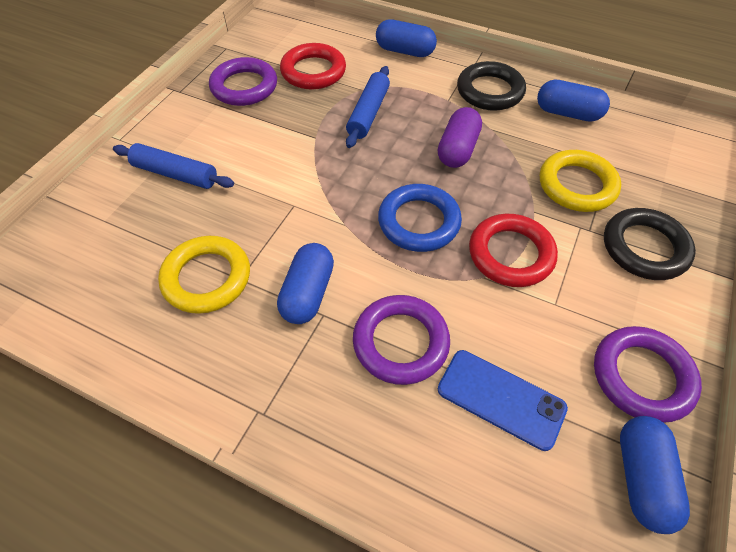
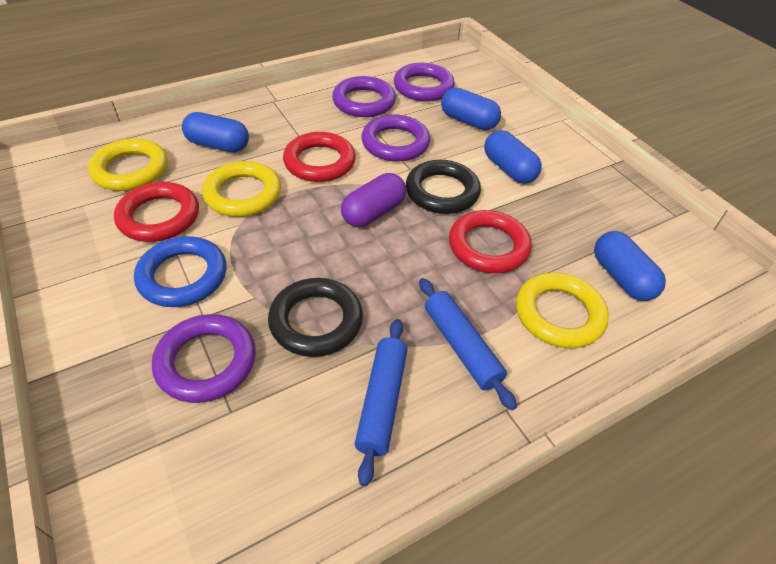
blue phone: 1 -> 0
purple ring: 3 -> 4
red ring: 2 -> 3
yellow ring: 2 -> 3

